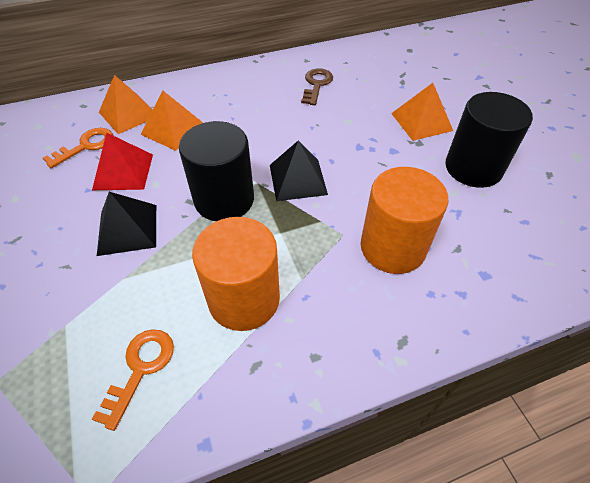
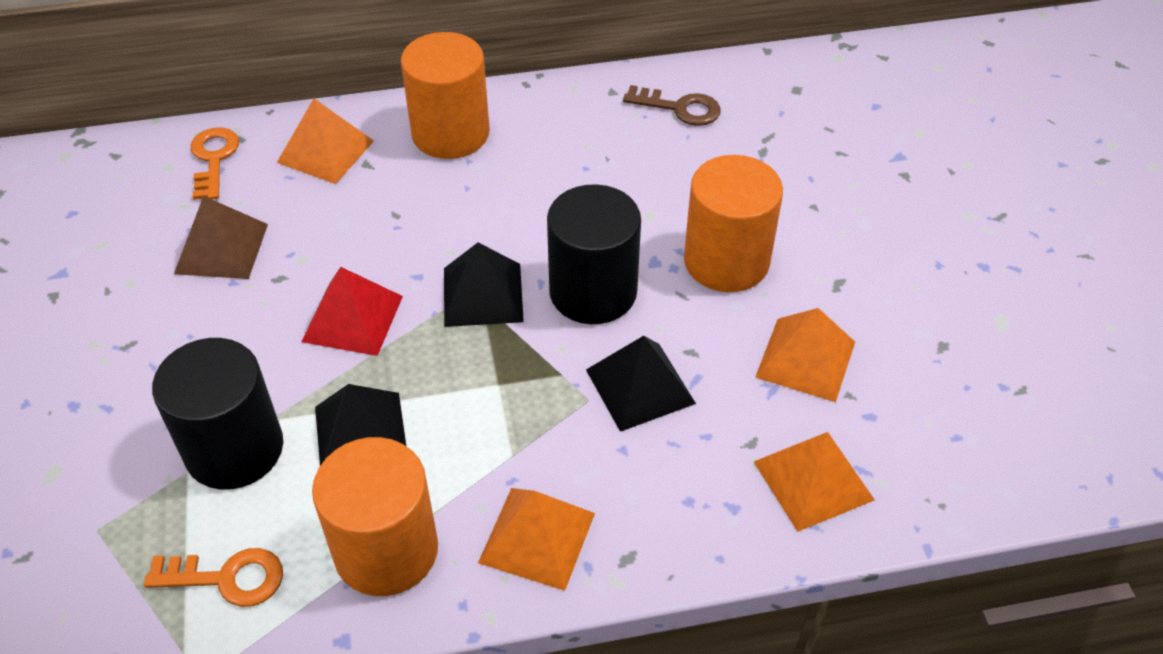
black pyramid: 2 -> 3
brown pyramid: 0 -> 1
orange cylinder: 2 -> 3
orange pyramid: 3 -> 4

